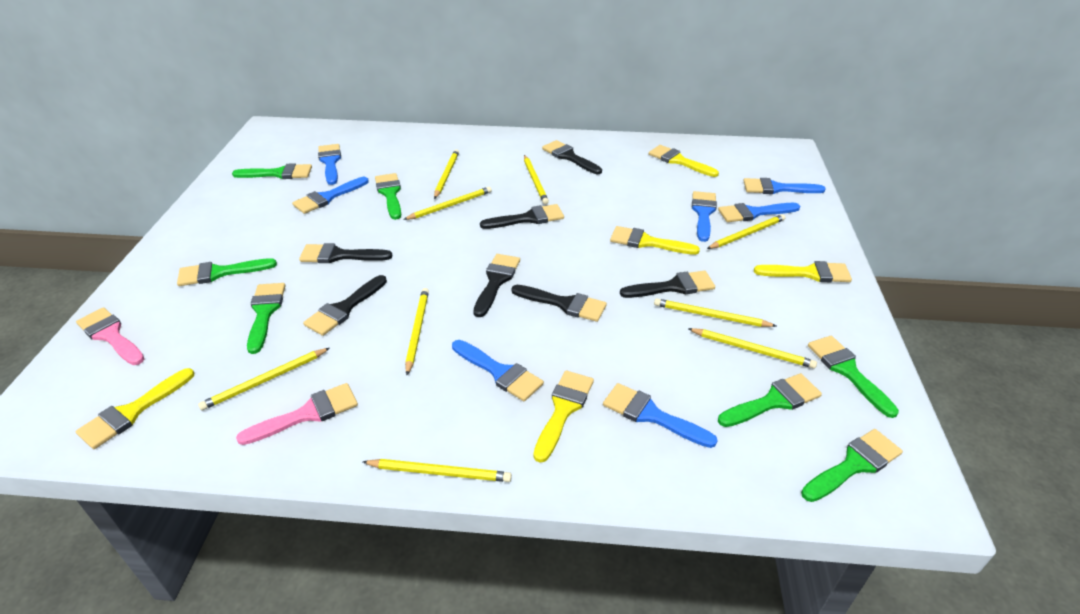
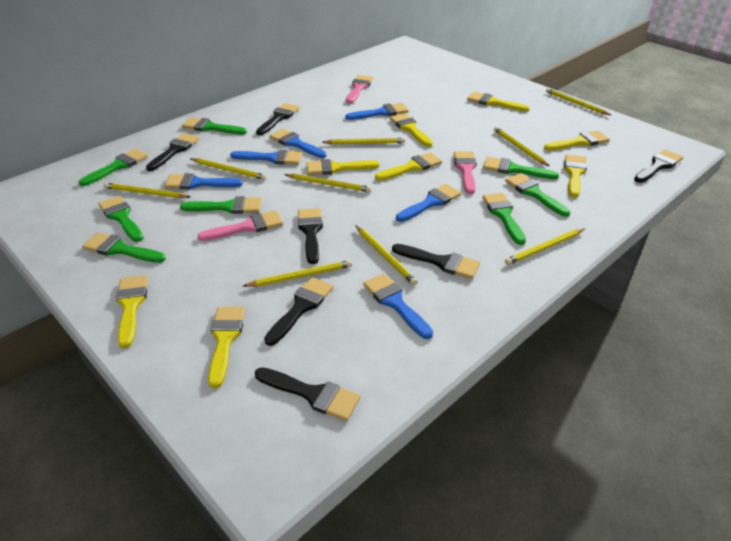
blue brush: 7 -> 6
green brush: 7 -> 8
pink brush: 2 -> 3
yellow brush: 5 -> 8

